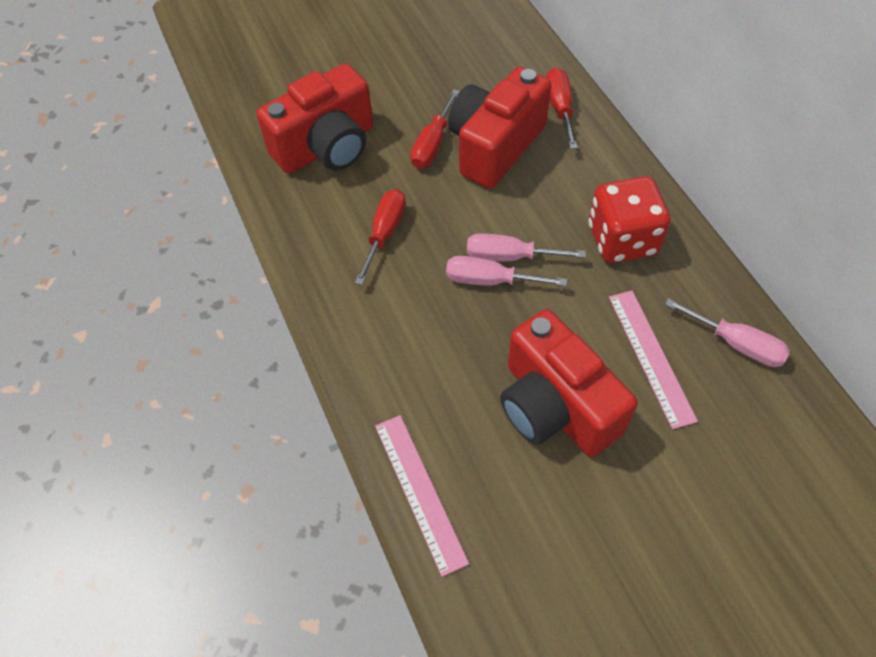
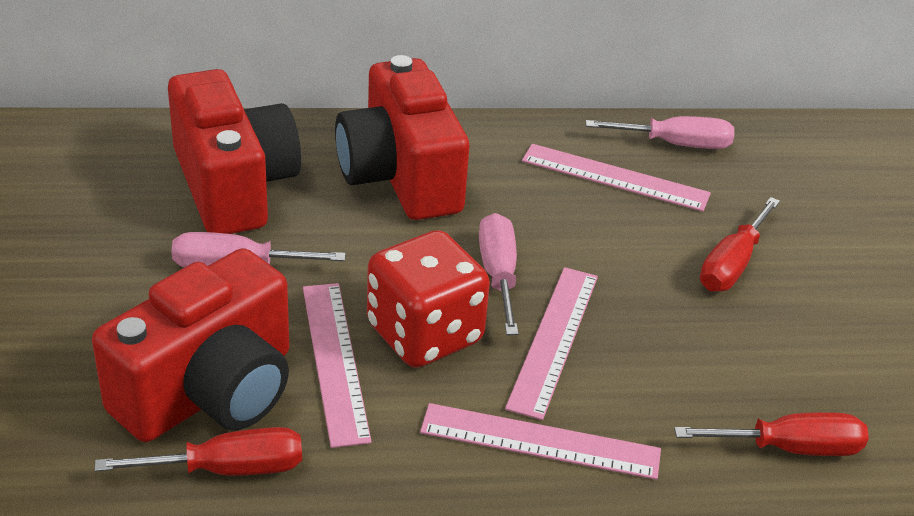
pink ruler: 2 -> 4

